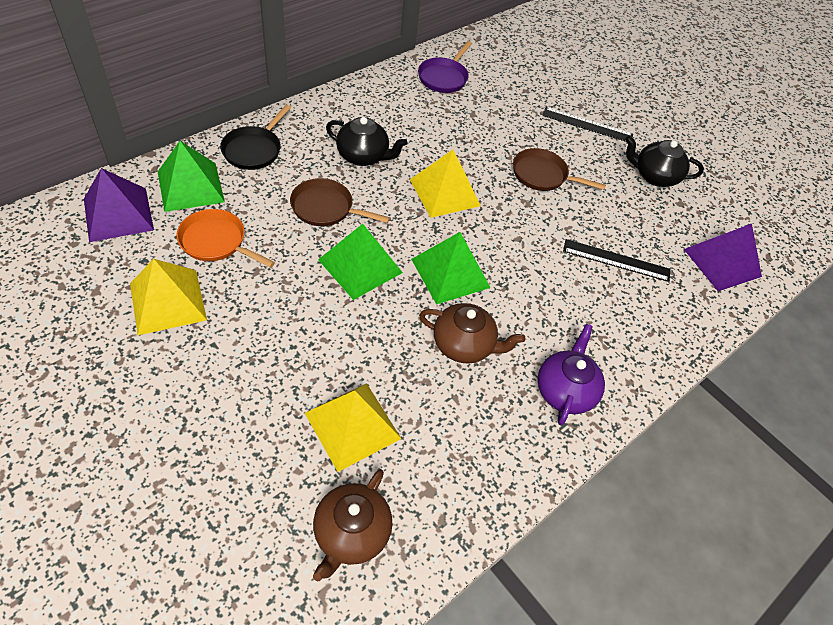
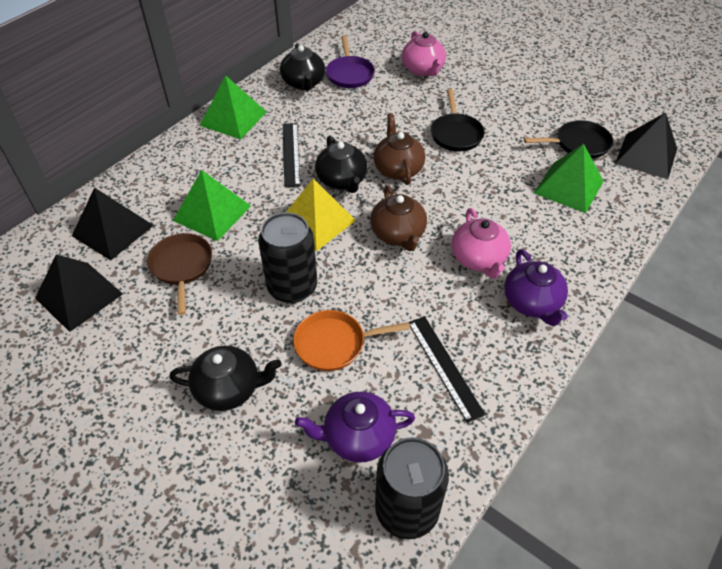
black can: 0 -> 2
black pan: 1 -> 2
black pyramid: 0 -> 3
black teapot: 2 -> 3
brown pan: 2 -> 1
pink teapot: 0 -> 2
purple pyramid: 2 -> 0
purple teapot: 1 -> 2
yellow pyramid: 3 -> 1

